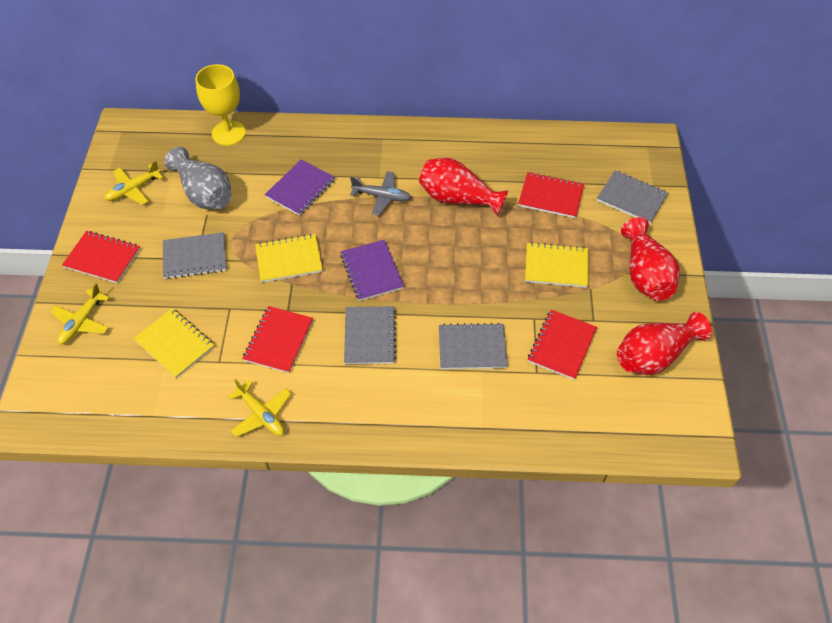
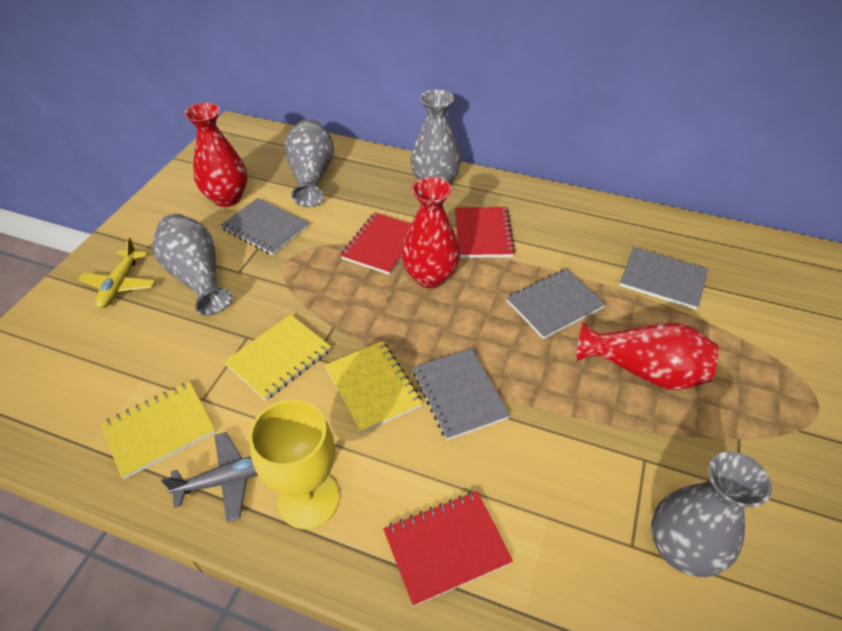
grey vase: 1 -> 4
purple notebook: 2 -> 0
red notebook: 4 -> 3
yellow plane: 3 -> 1

